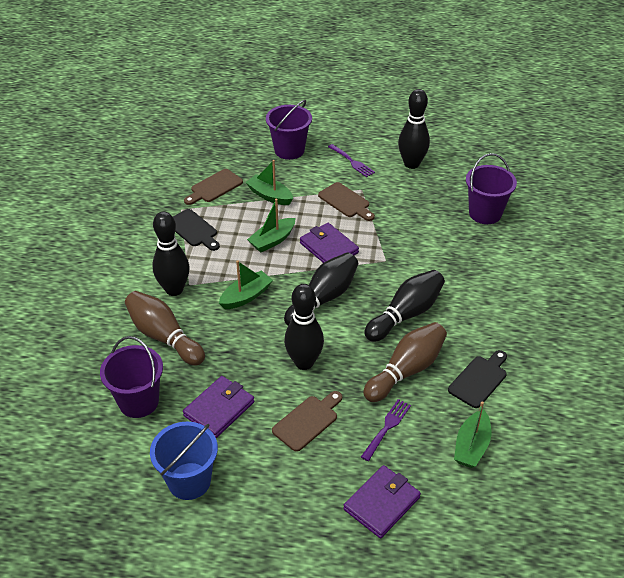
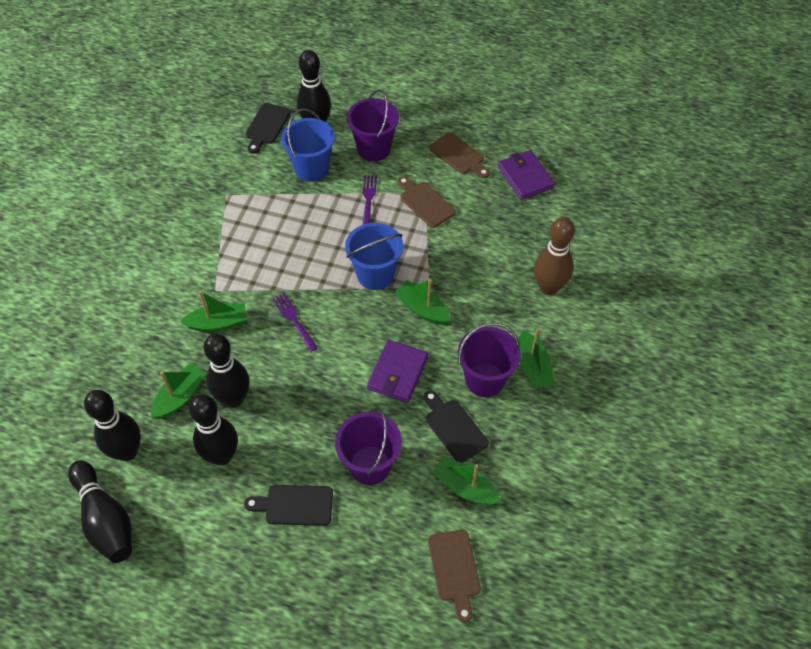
black cutting board: 2 -> 3
blue bucket: 1 -> 2
brown bowling pin: 2 -> 1
green boat: 4 -> 5
purple wallet: 3 -> 2

